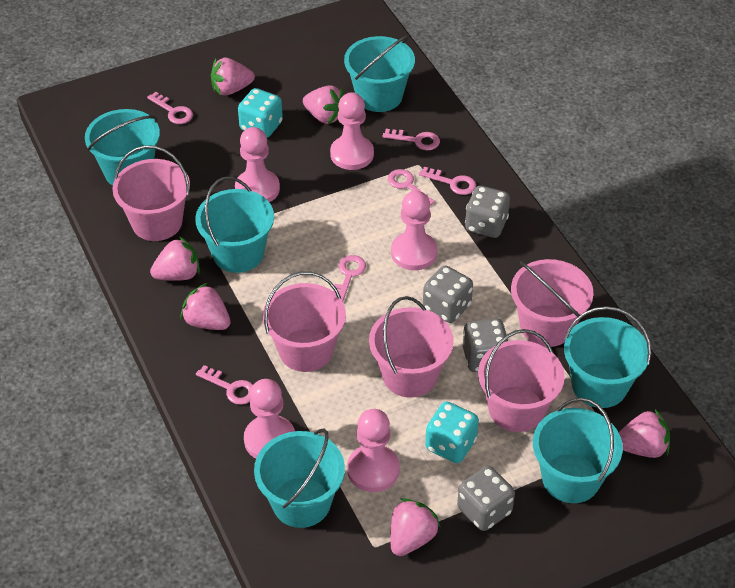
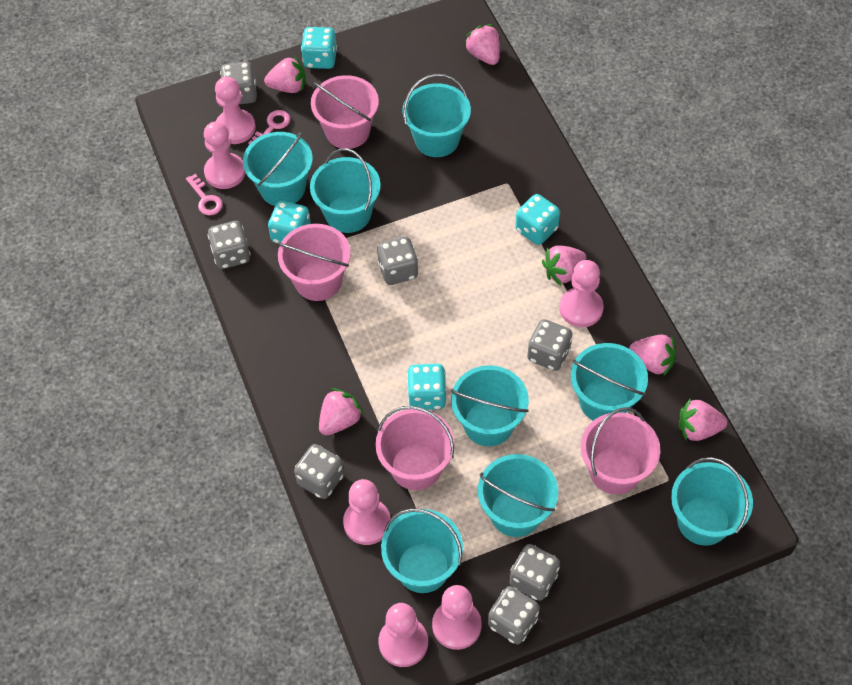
grey dice: 4 -> 7
pink bucket: 5 -> 4
pink key: 6 -> 2
pink pawn: 5 -> 6
turquoise bucket: 6 -> 8
turquoise dice: 2 -> 4

